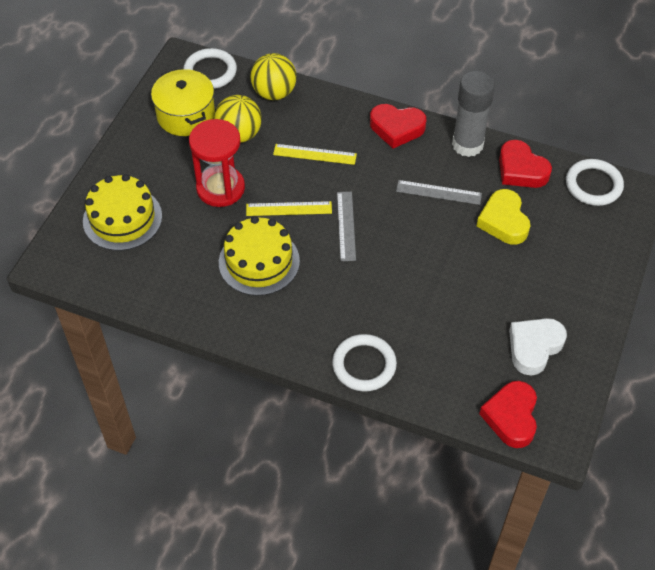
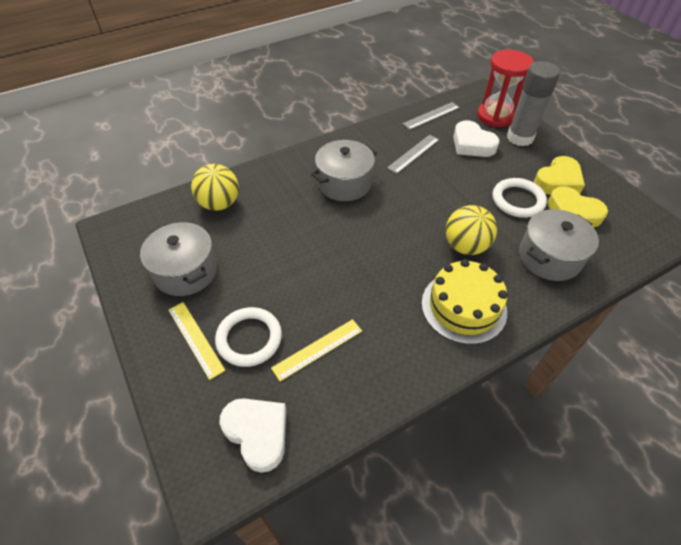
grey pot: 0 -> 3
red heart: 3 -> 0
white heart: 1 -> 2
white ring: 3 -> 2
yellow cake: 2 -> 1
yellow heart: 1 -> 2
yellow pot: 1 -> 0

